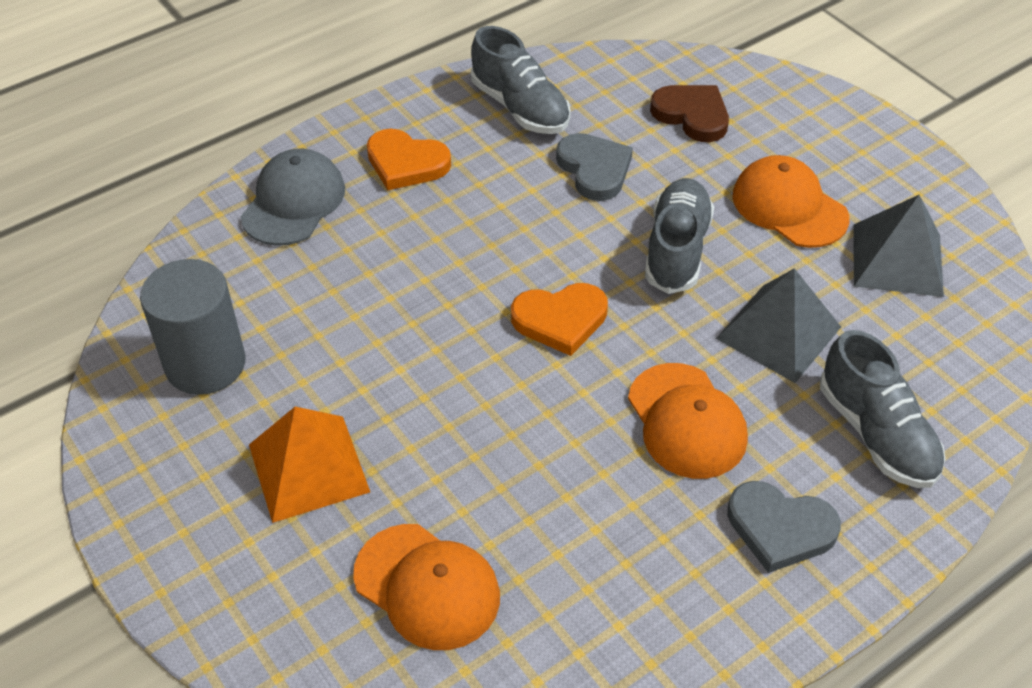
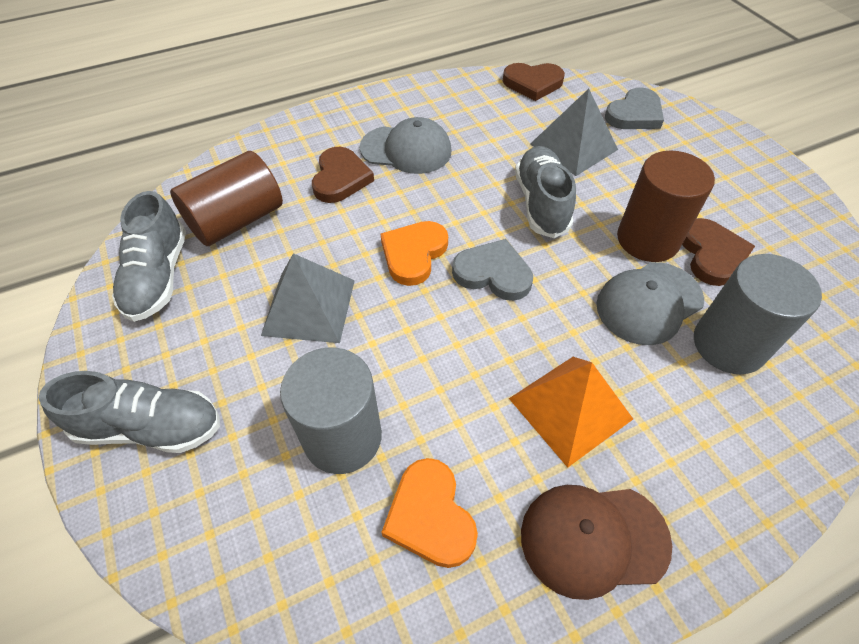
brown cap: 0 -> 1
brown cylinder: 0 -> 2
brown heart: 1 -> 3
grey cap: 1 -> 2
grey cylinder: 1 -> 2
orange cap: 3 -> 0

